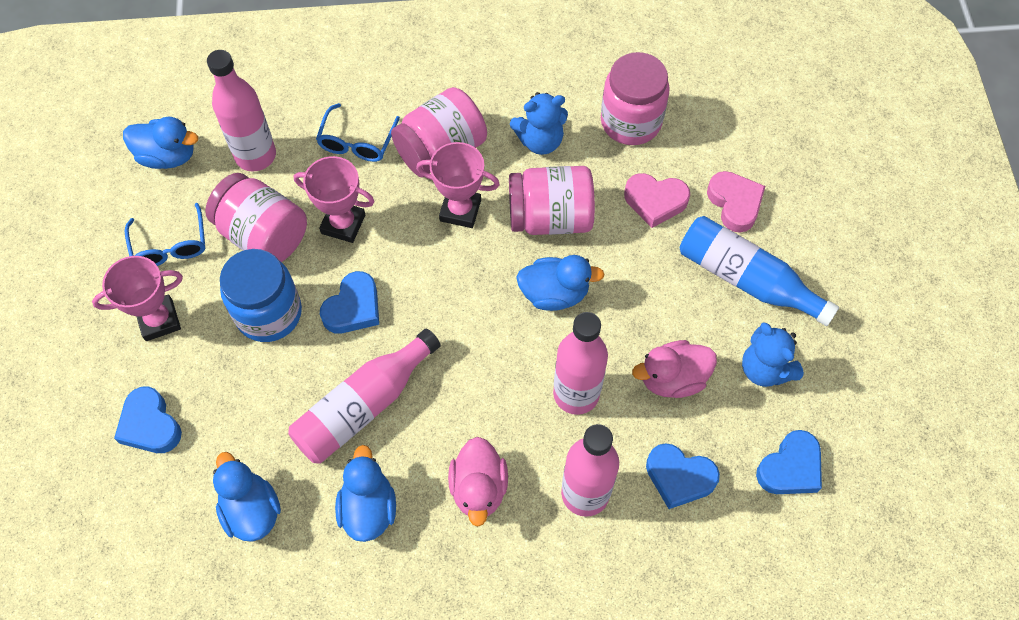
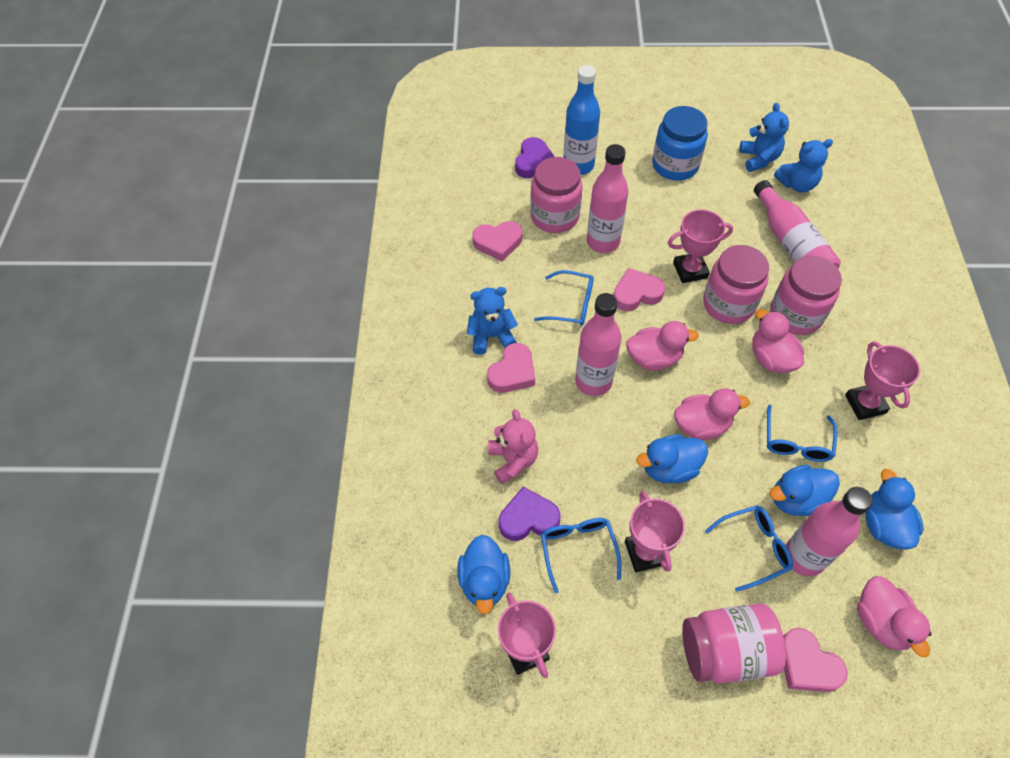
blue glasses: 2 -> 4
blue heart: 4 -> 0
blue teddy bear: 2 -> 3
pink duck: 2 -> 4
pink heart: 2 -> 4
pink teddy bear: 0 -> 1
pink trophy: 3 -> 4
purple heart: 0 -> 2

